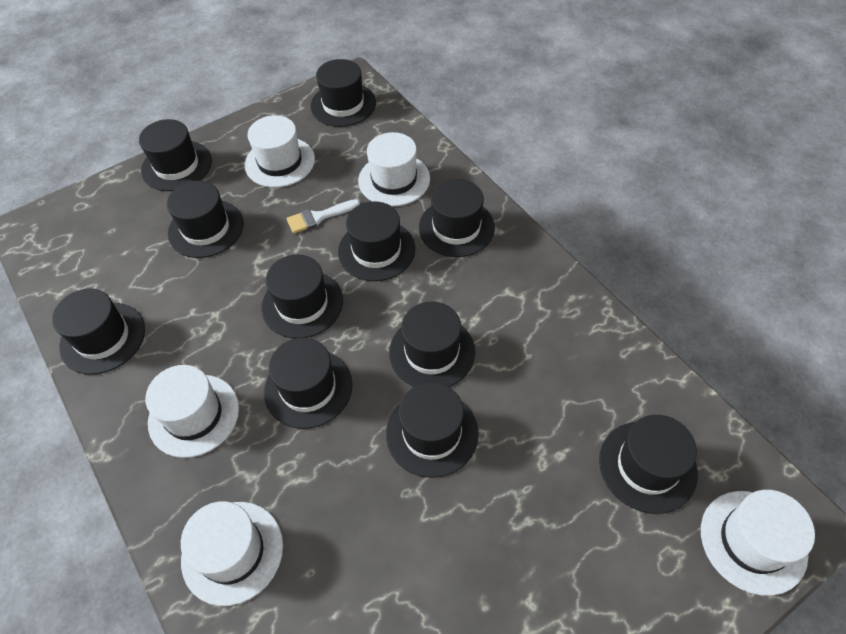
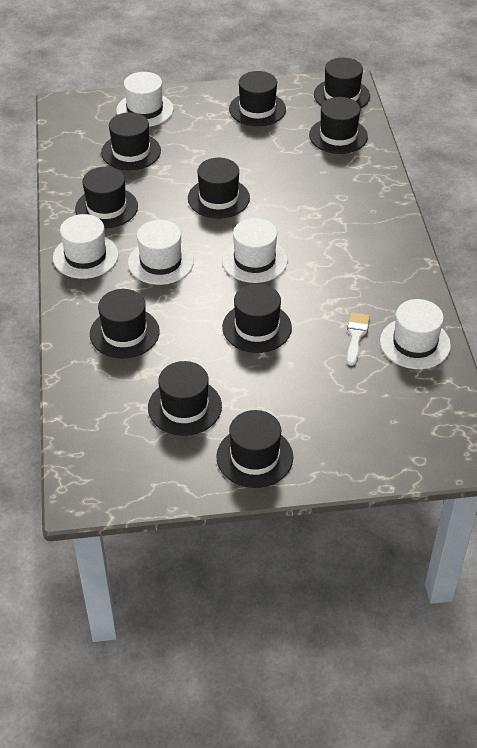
black hat: 11 -> 10

